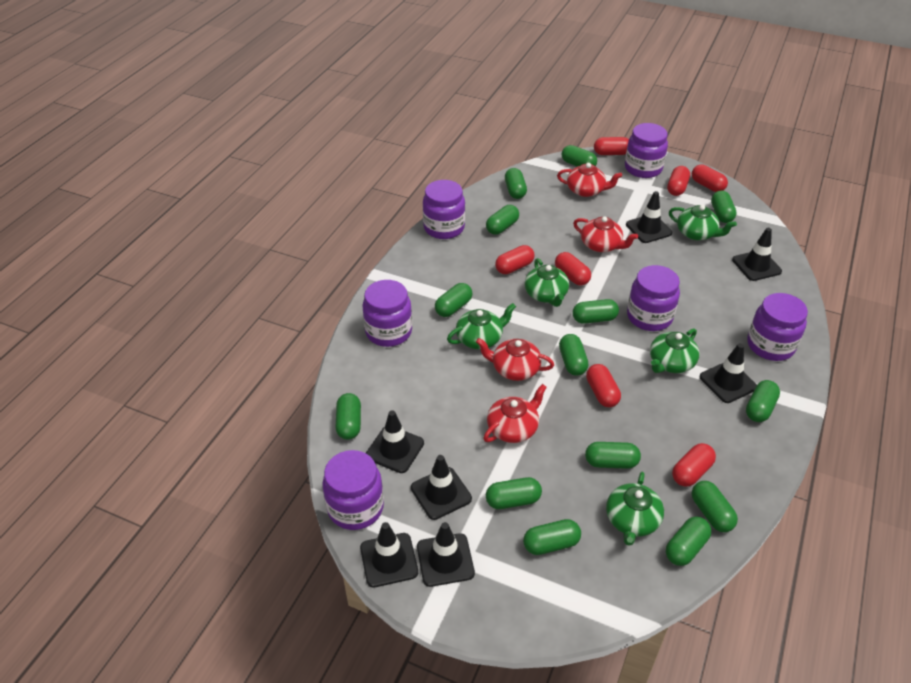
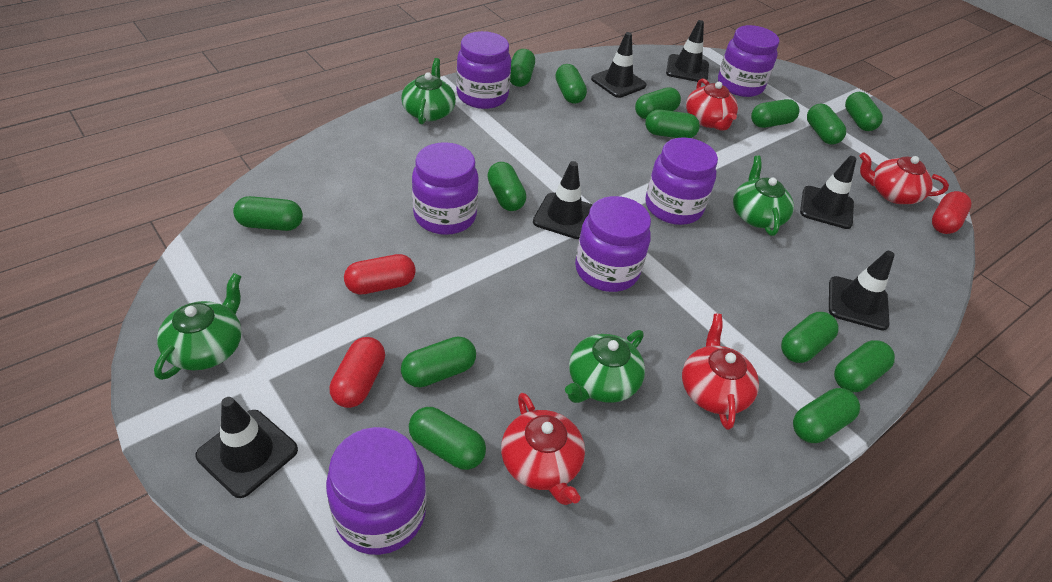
black traffic cone: 7 -> 6
green teapot: 5 -> 4
red capsule: 7 -> 3

